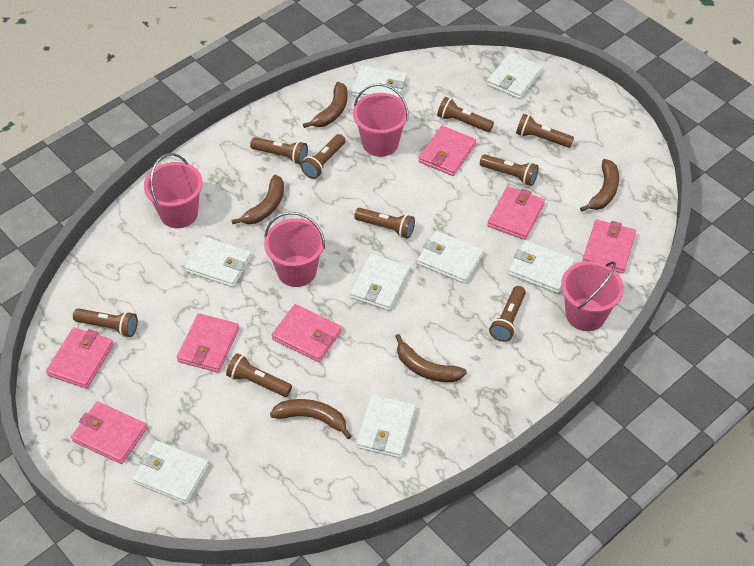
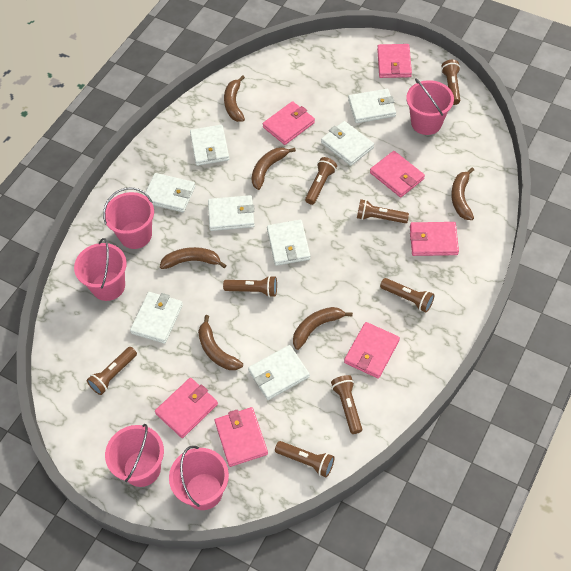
brown banana: 5 -> 6
brown flashlight: 9 -> 8
pink bucket: 4 -> 5

